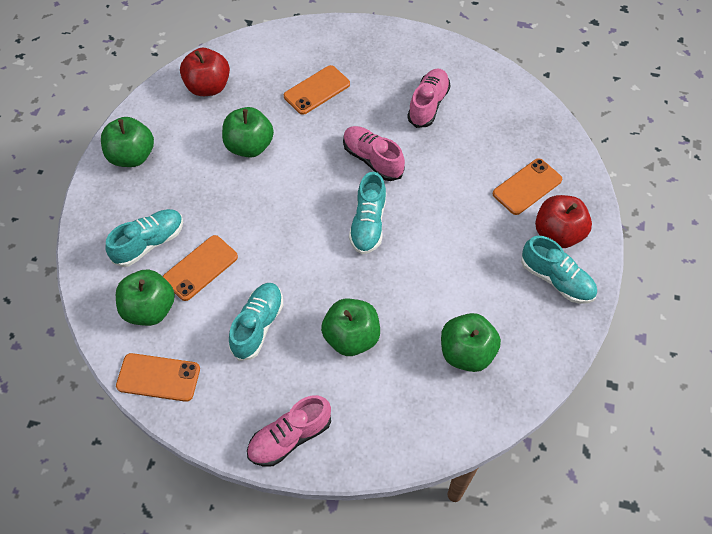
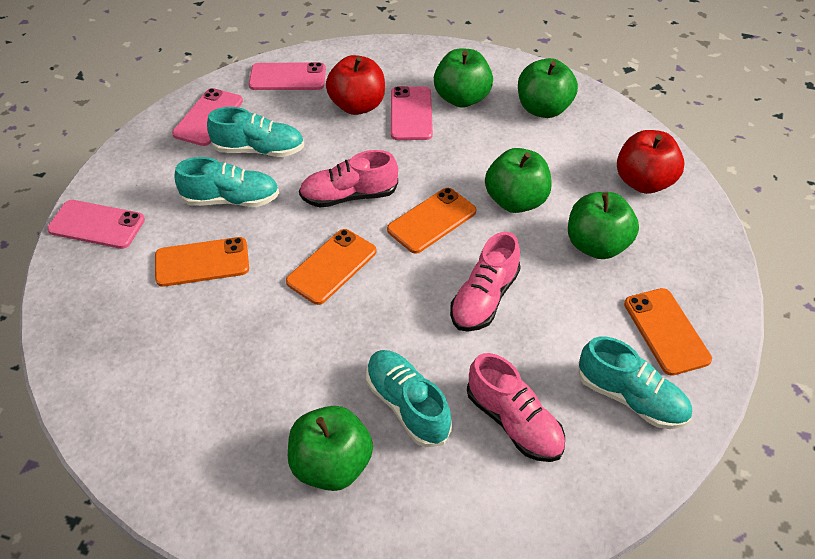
pink phone: 0 -> 4

